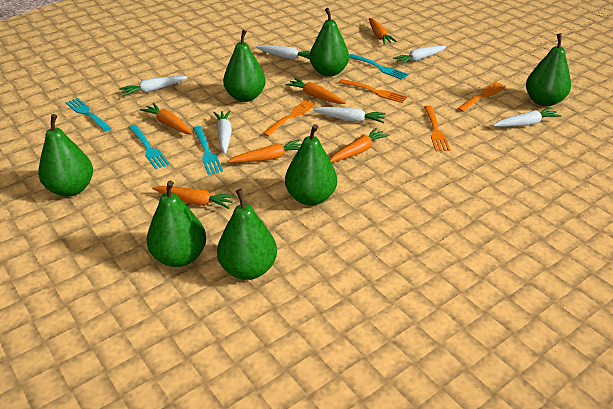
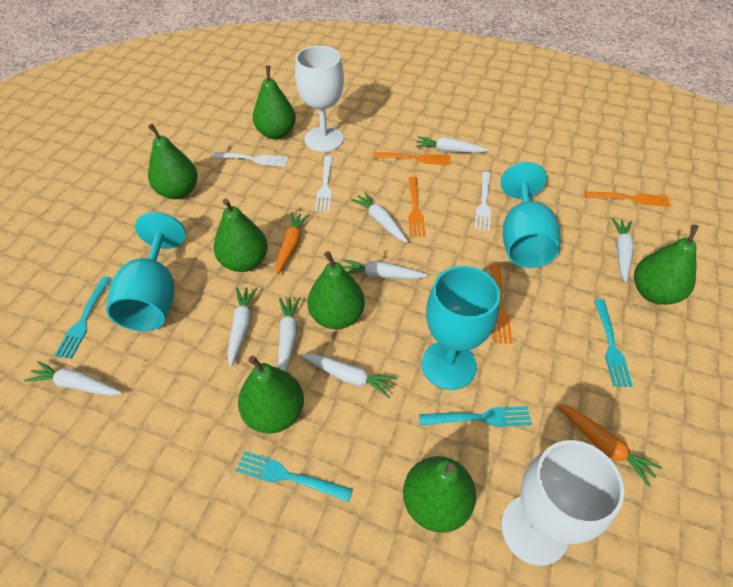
orange carrot: 6 -> 2
turquoise goblet: 0 -> 3
white carrot: 6 -> 8
white fork: 0 -> 3
white goblet: 0 -> 2

